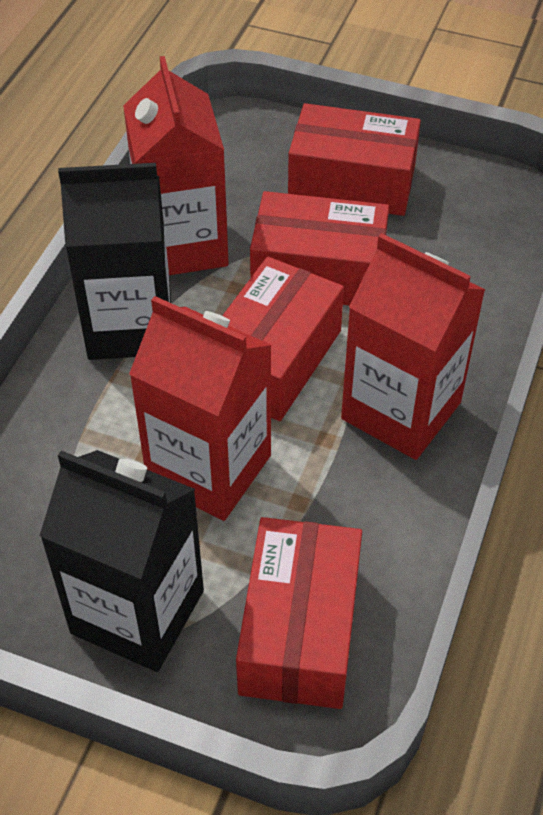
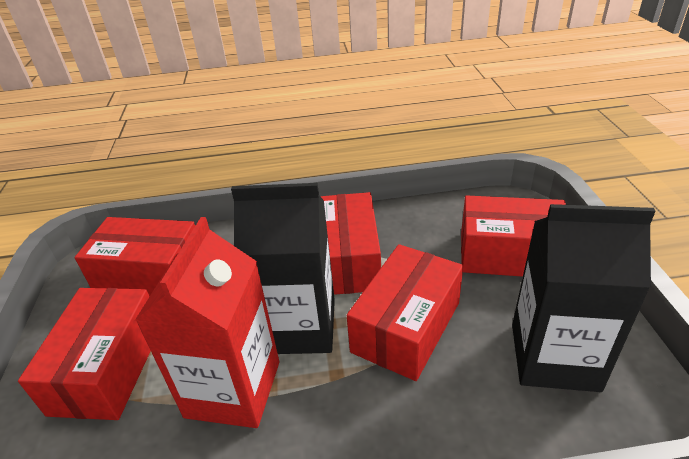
red box: 4 -> 5
red carton: 3 -> 1

